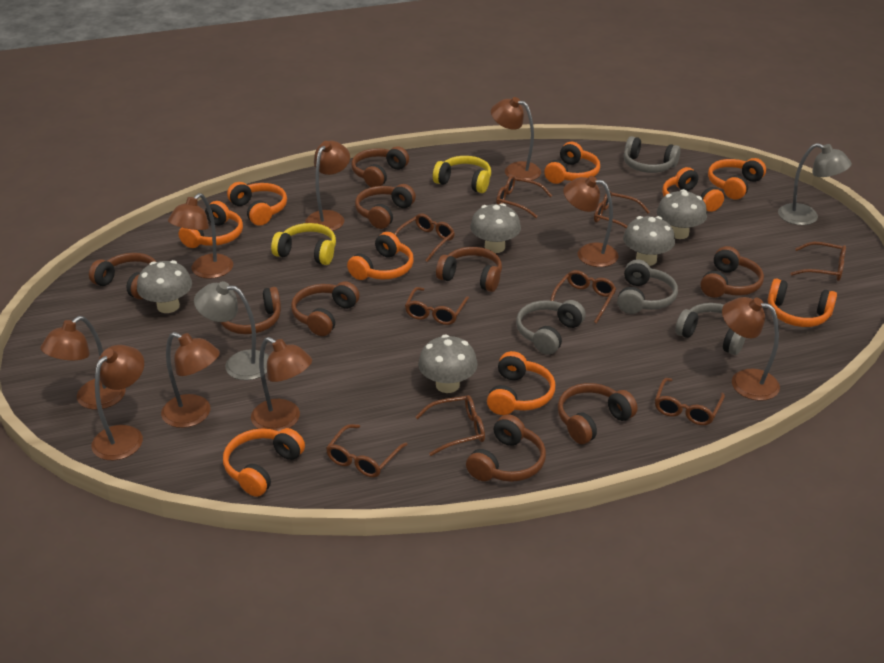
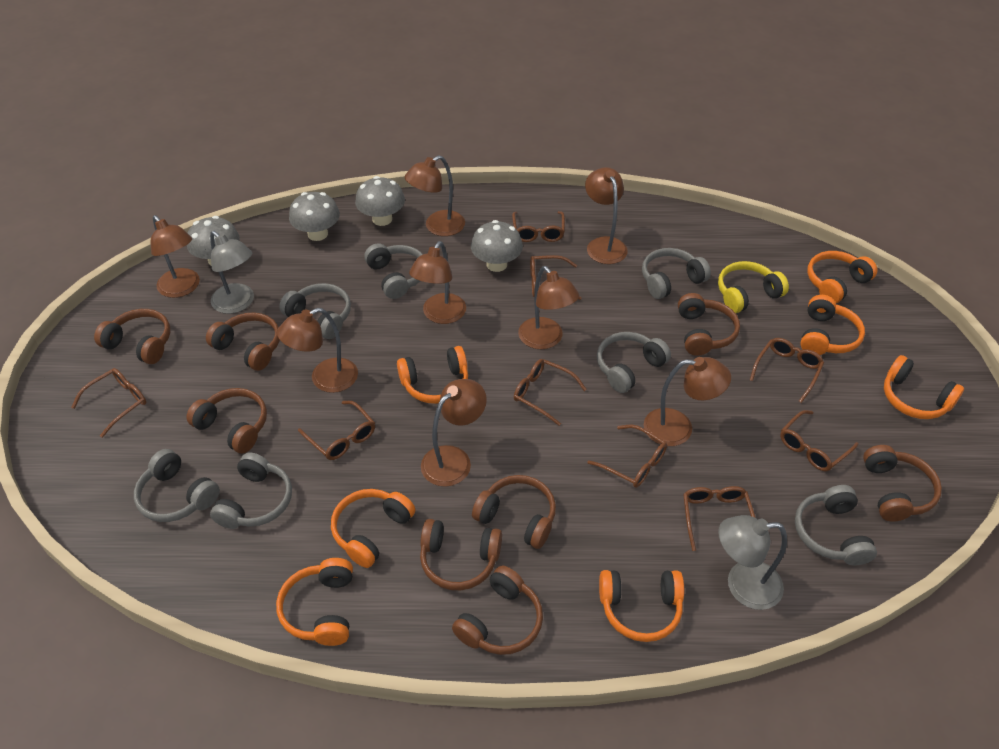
brown headphones: 9 -> 8
brown lamp: 9 -> 8
grey headphones: 4 -> 7
grey mushroom: 5 -> 4
orange headphones: 9 -> 7
yellow headphones: 2 -> 1

